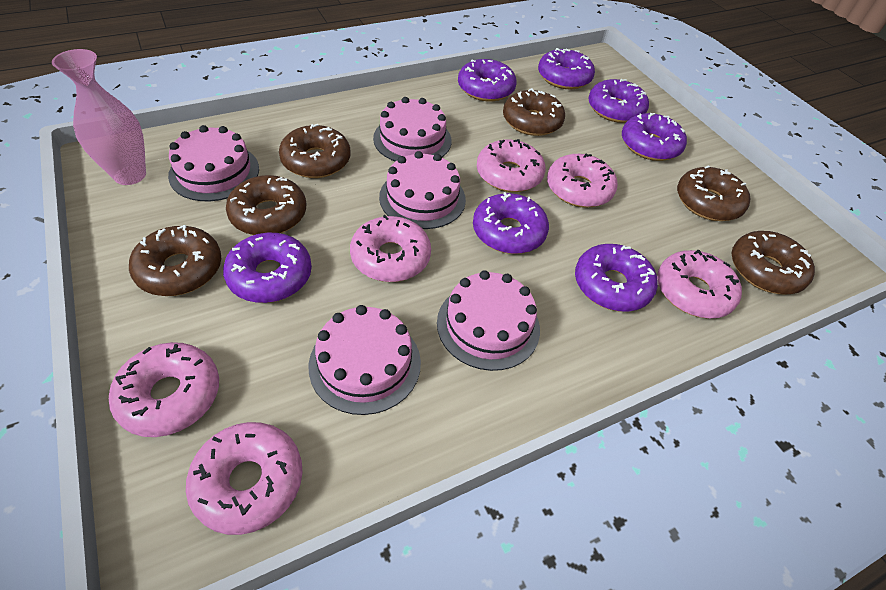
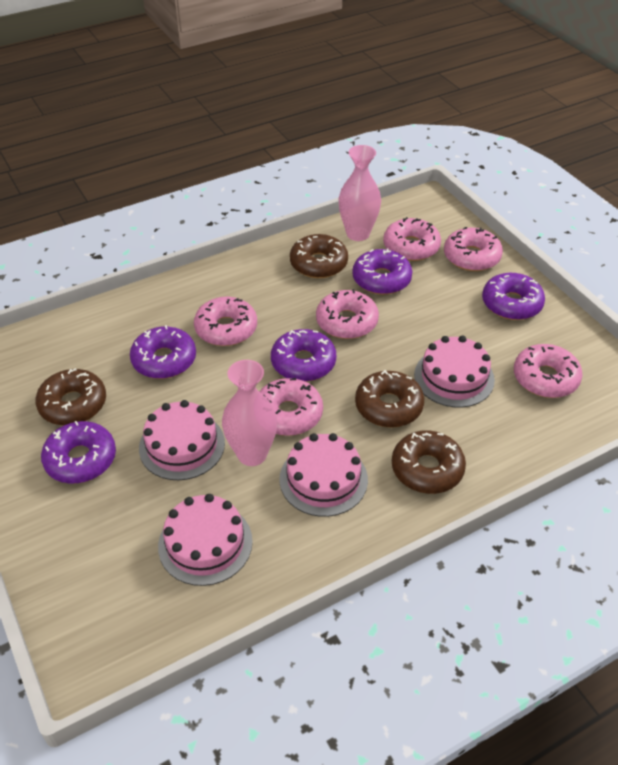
brown donut: 6 -> 4
pink cake: 5 -> 4
pink vase: 1 -> 2
purple donut: 7 -> 5

